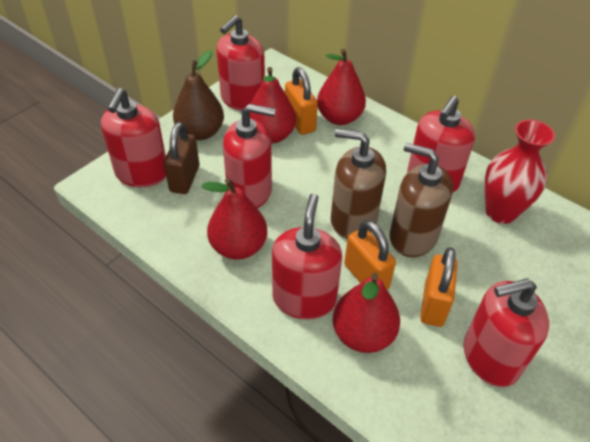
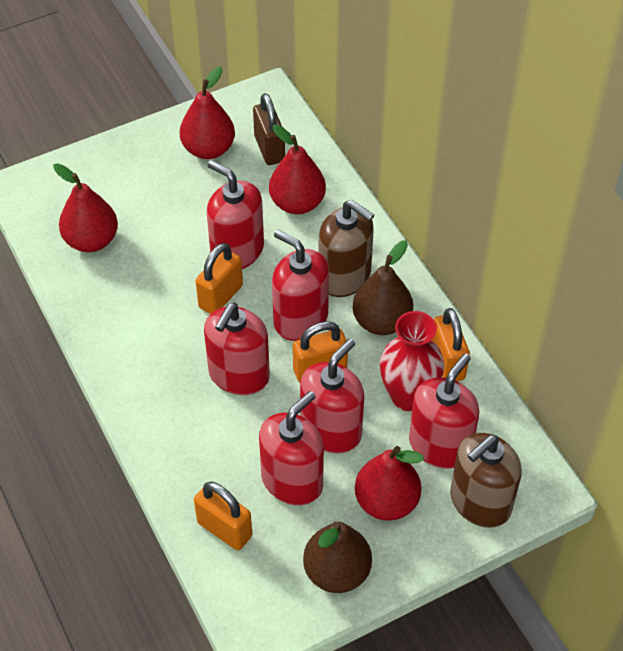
brown pear: 1 -> 2
orange padlock: 3 -> 4

